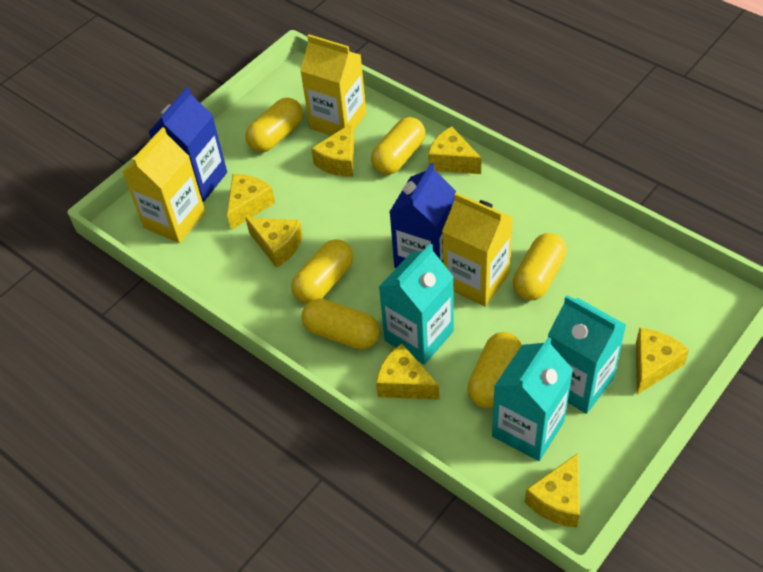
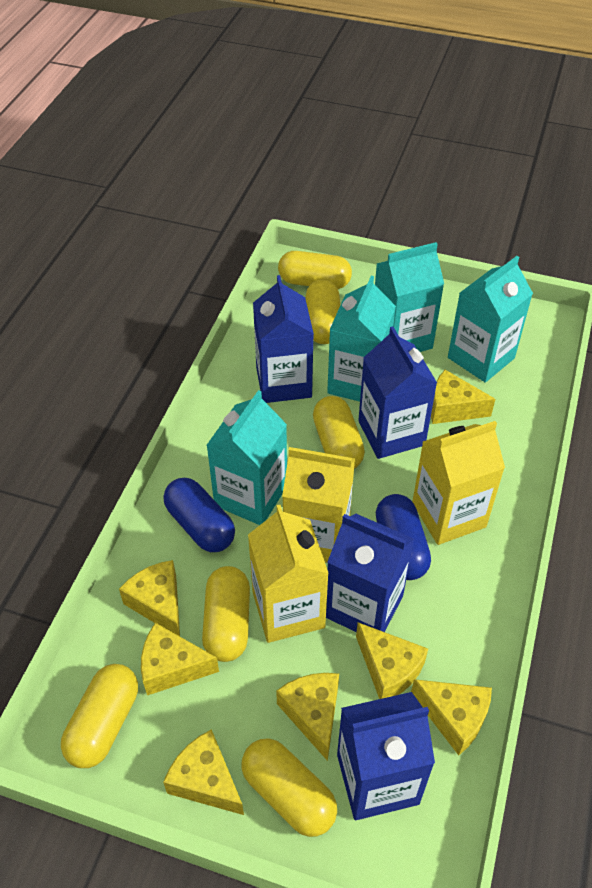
blue capsule: 0 -> 2
blue carton: 2 -> 4
turquoise carton: 3 -> 4

